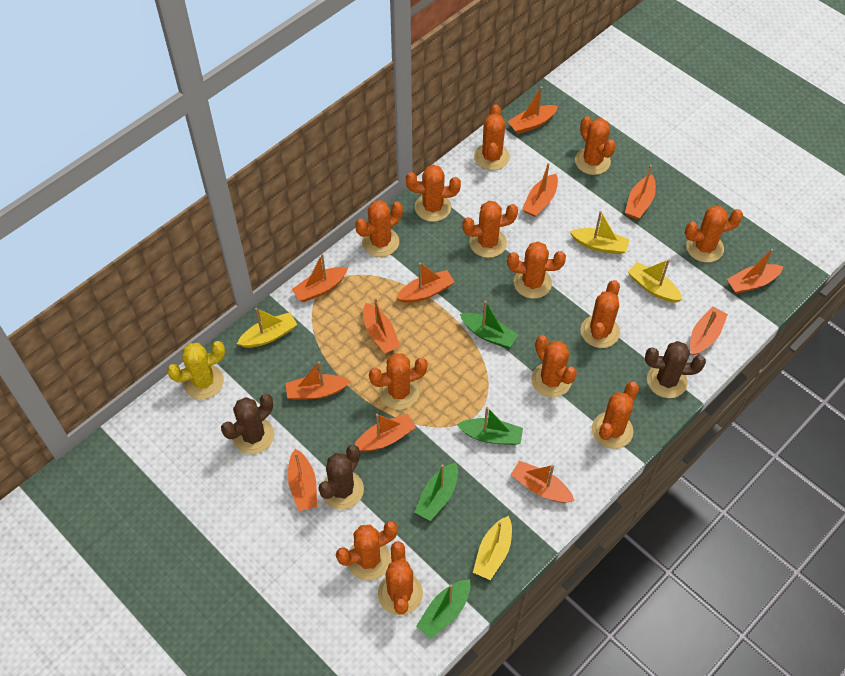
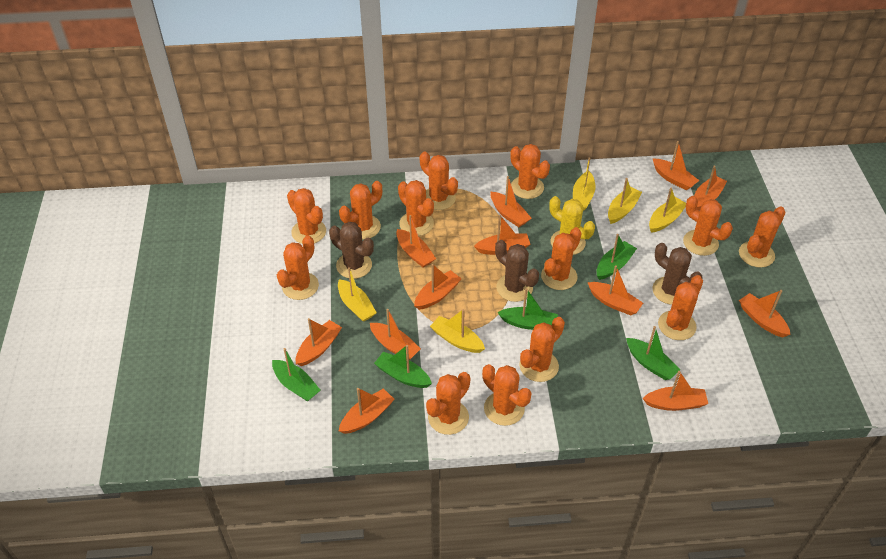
green boat: 4 -> 5
yellow boat: 4 -> 5

